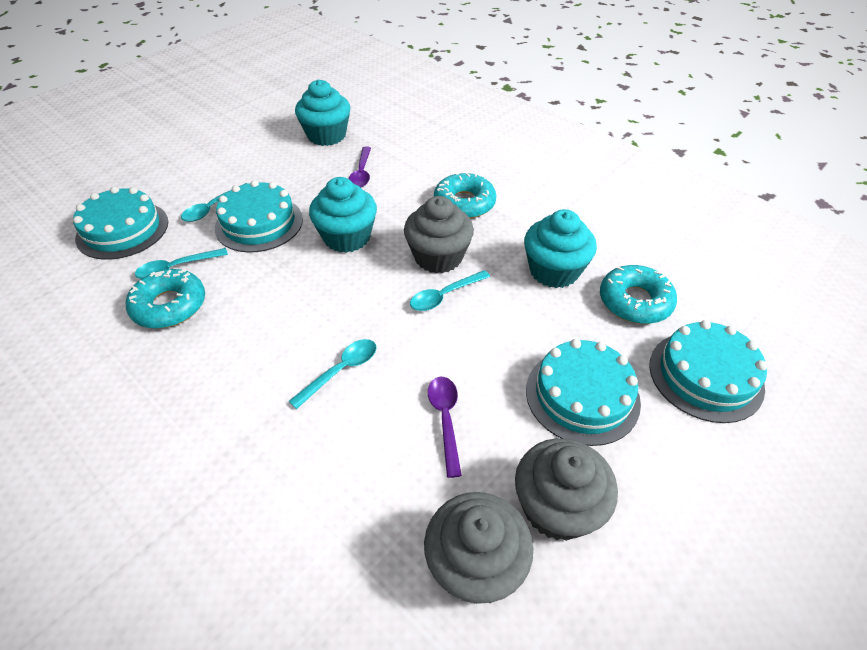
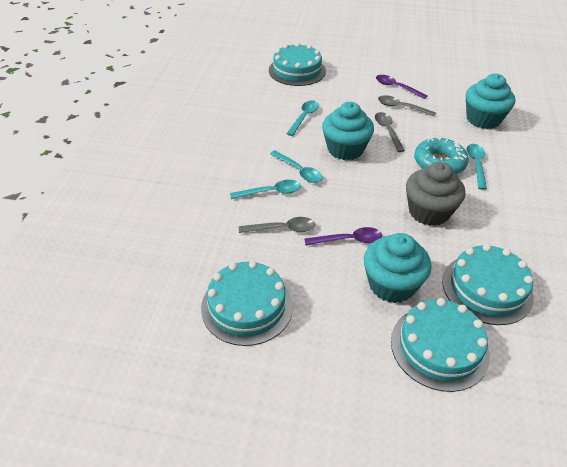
grey cupcake: 3 -> 1
grey spoon: 0 -> 3
turquoise donut: 3 -> 1

